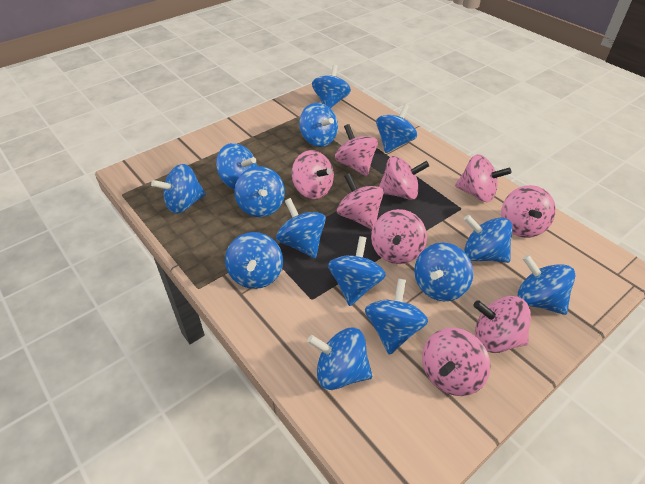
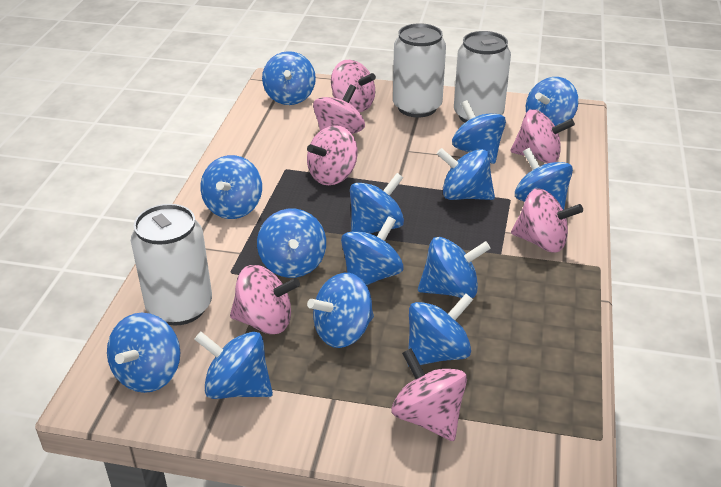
pink spinning top: 9 -> 7
white can: 0 -> 3

